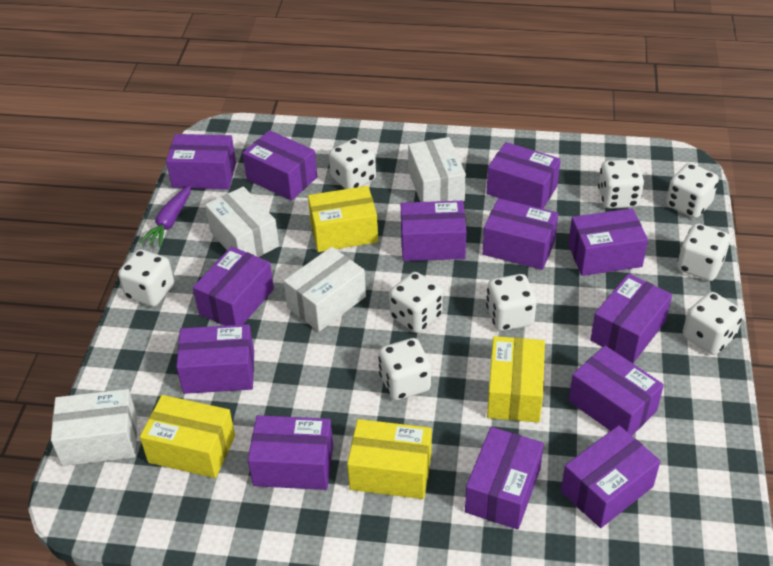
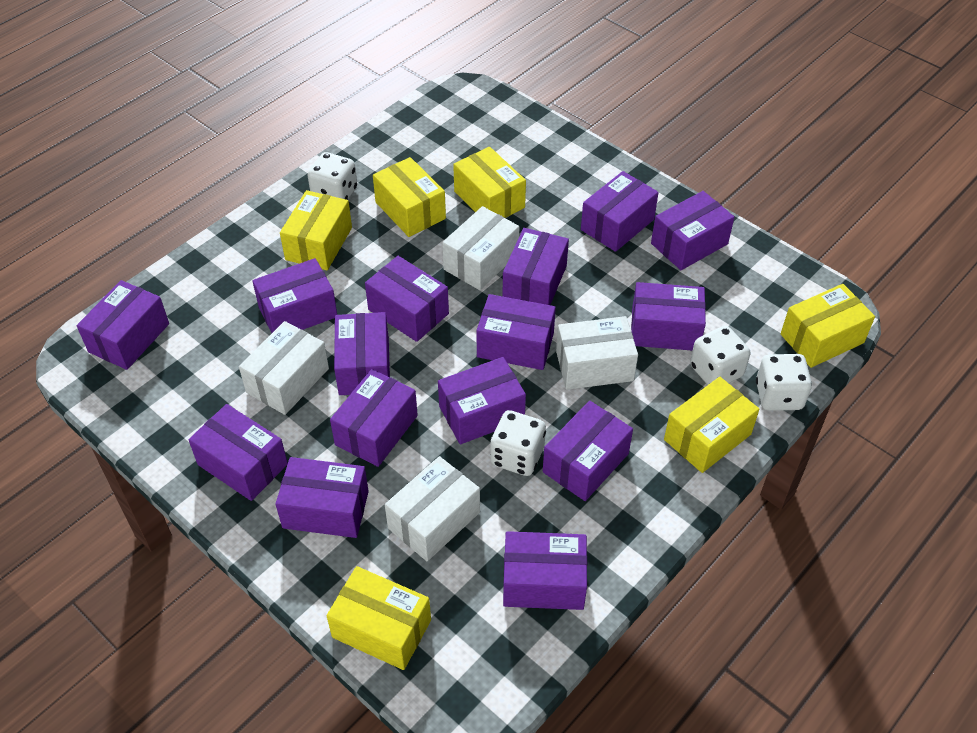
purple box: 13 -> 15
purple carrot: 1 -> 0
white dice: 9 -> 4
yellow box: 4 -> 6

